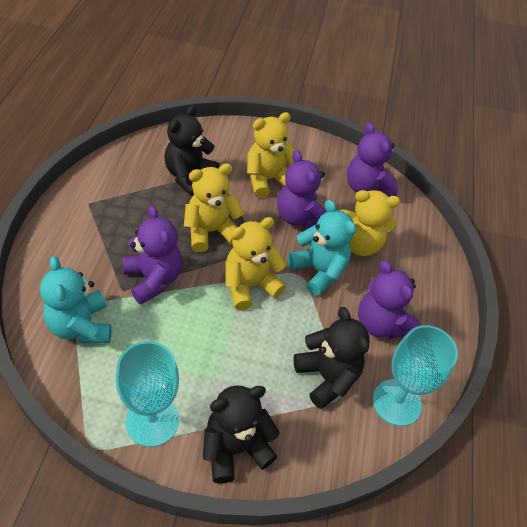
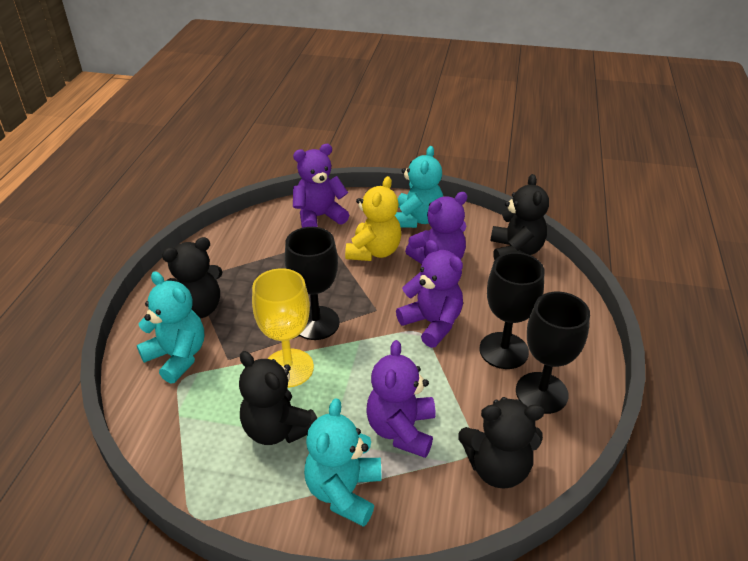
black goblet: 0 -> 3
black teddy bear: 3 -> 4
turquoise goblet: 2 -> 0
turquoise teddy bear: 2 -> 3
yellow goblet: 0 -> 1
yellow teddy bear: 4 -> 1

